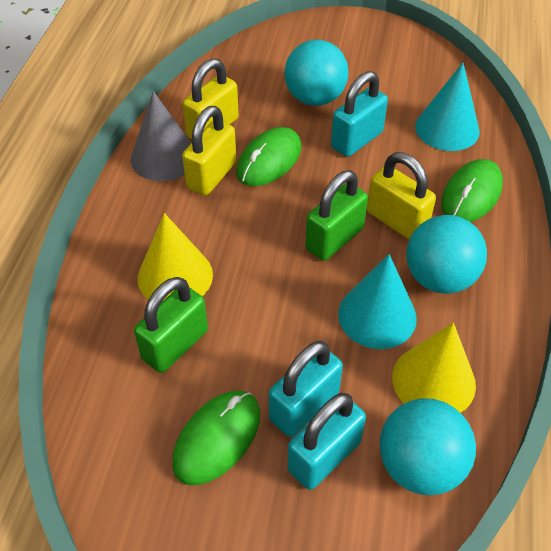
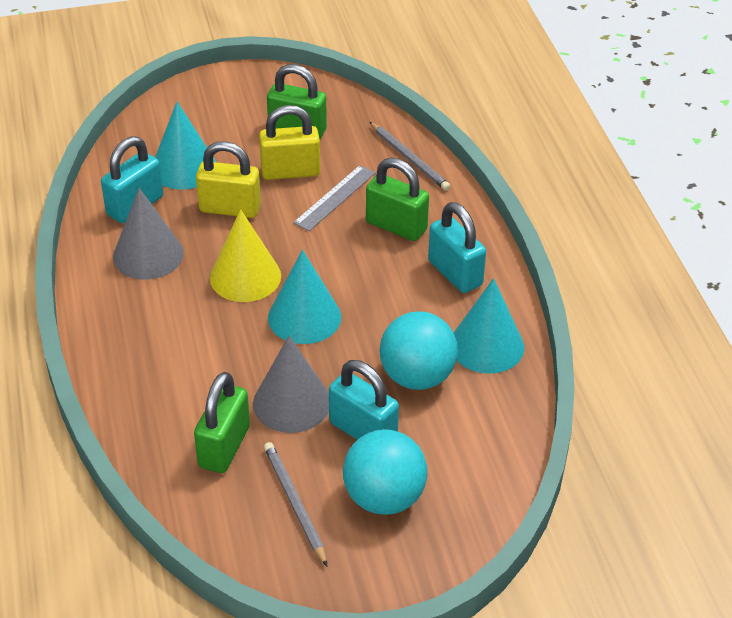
green mouse: 3 -> 0
green padlock: 2 -> 3
grey cone: 1 -> 2
grey pencil: 0 -> 2
grey ruler: 0 -> 1
turquoise ball: 3 -> 2
turquoise cone: 2 -> 3
yellow cone: 2 -> 1
yellow padlock: 3 -> 2

